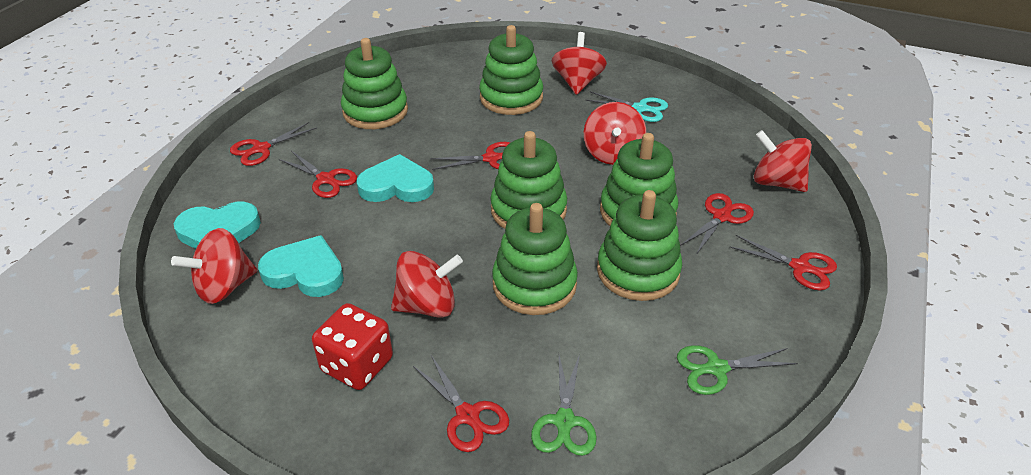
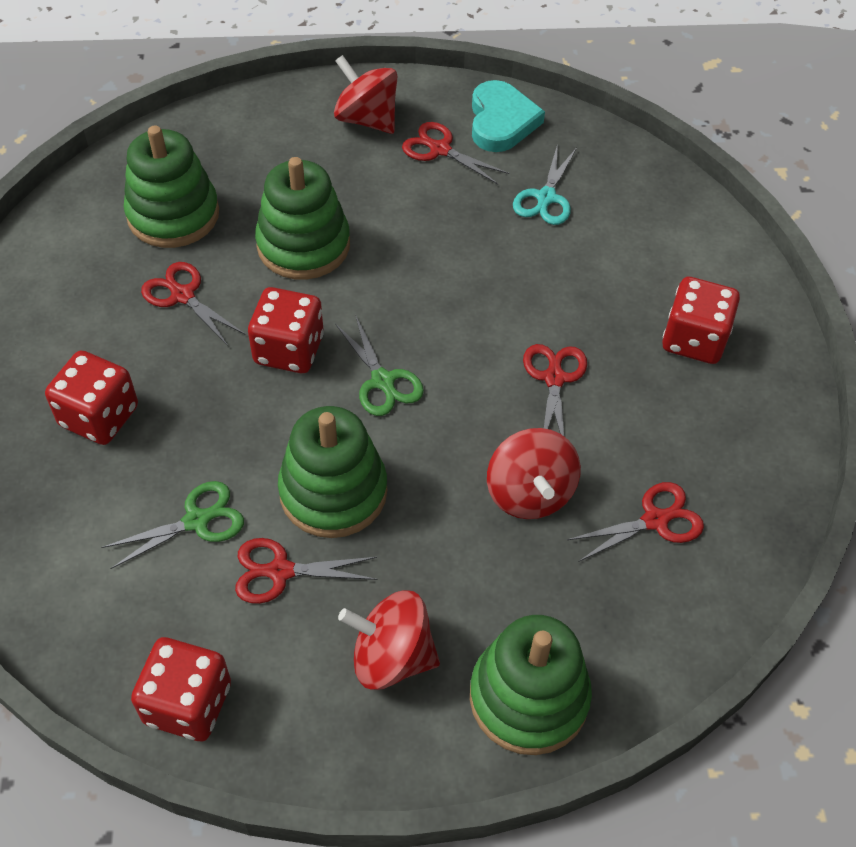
green stacking toy: 6 -> 4
red dice: 1 -> 4
red scissors: 6 -> 5
red spinning top: 5 -> 3
turquoise heart: 3 -> 1

